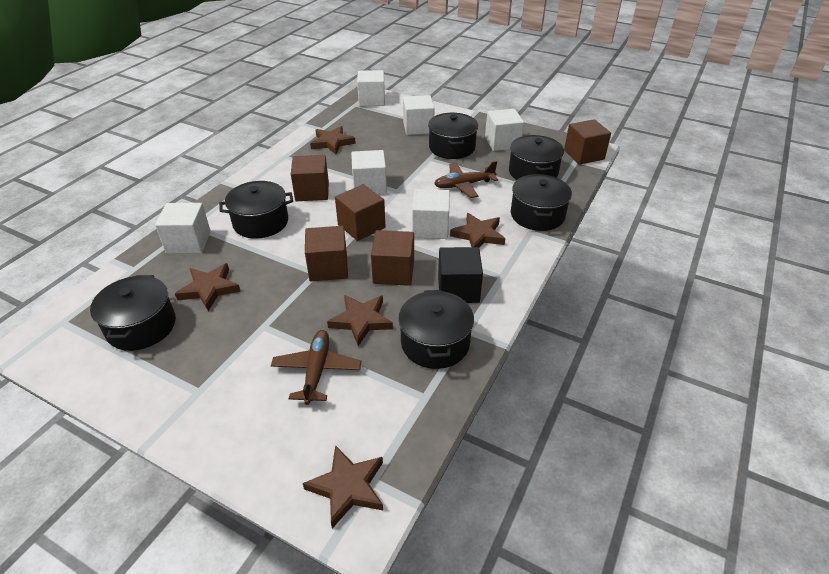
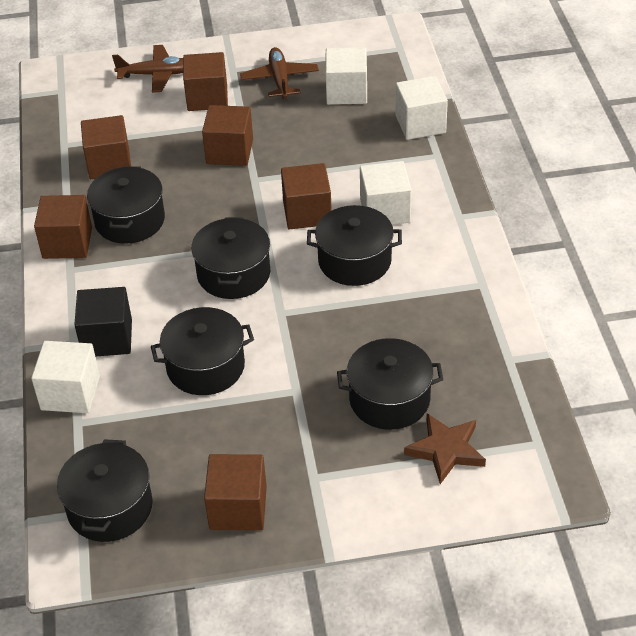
brown cube: 5 -> 6
brown star: 5 -> 1
white cube: 6 -> 4

